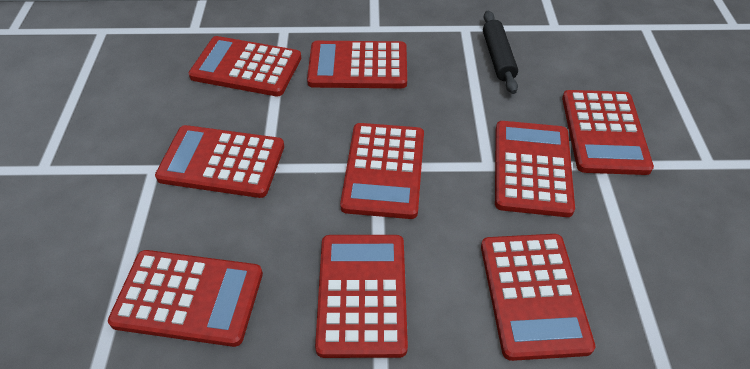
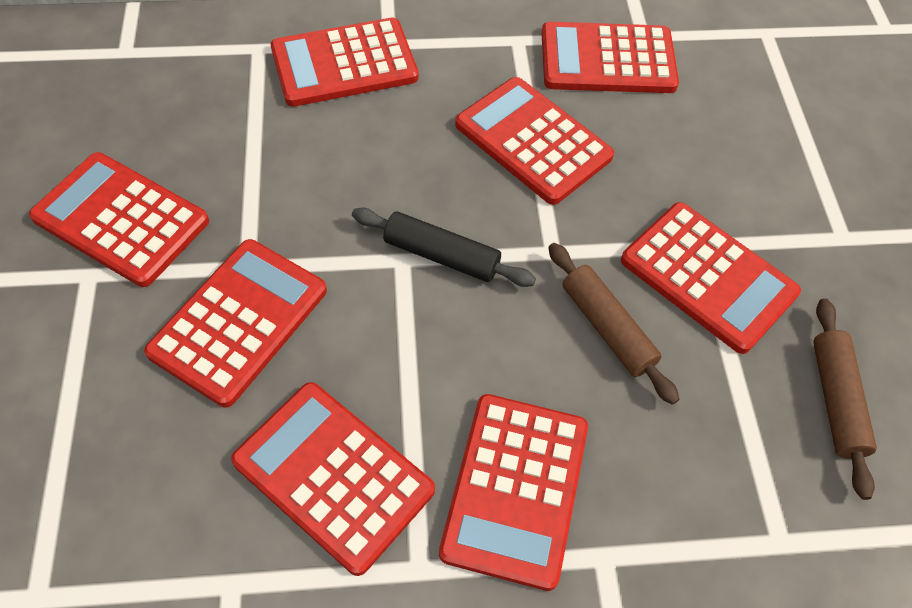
brown rolling pin: 0 -> 2
red calculator: 9 -> 8

